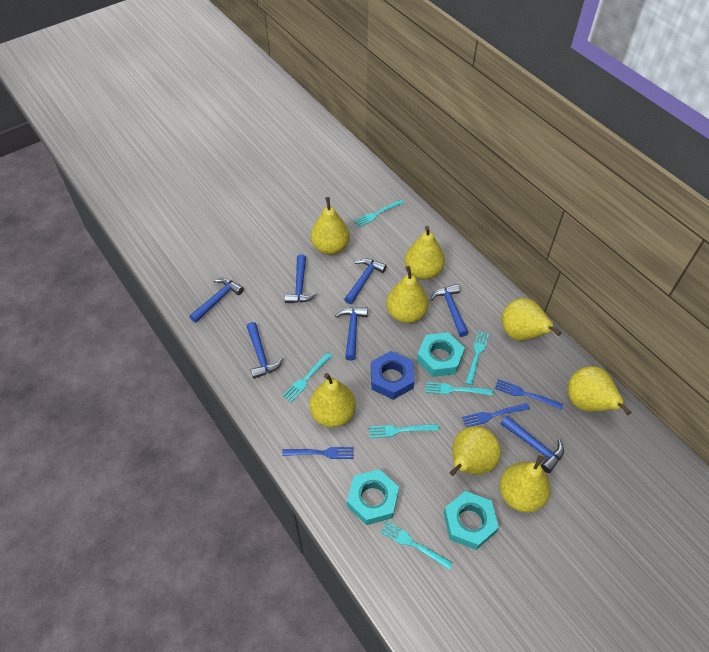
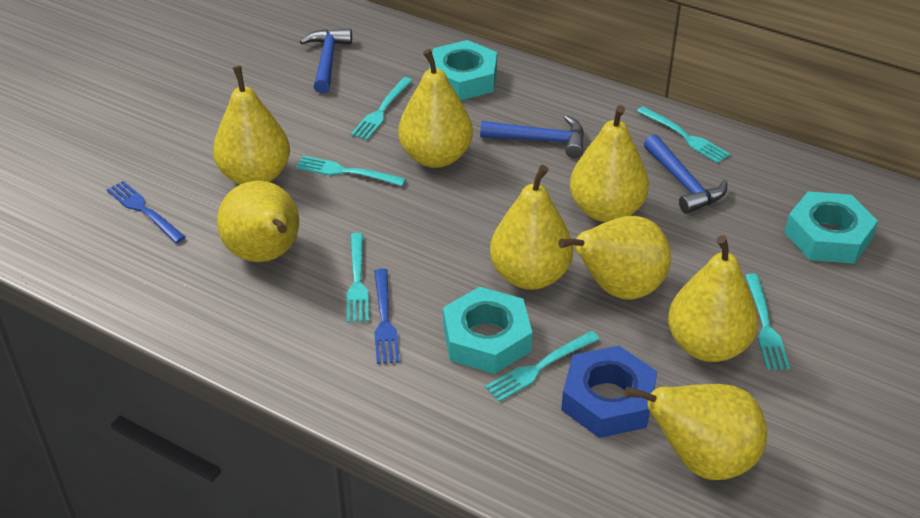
blue fork: 3 -> 2
blue hammer: 7 -> 3

